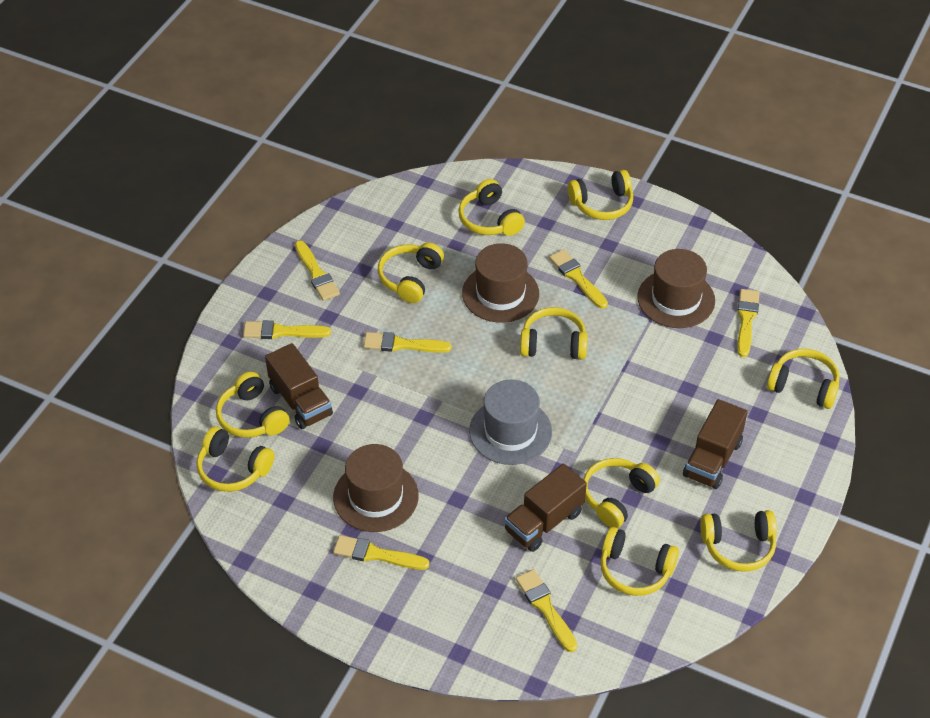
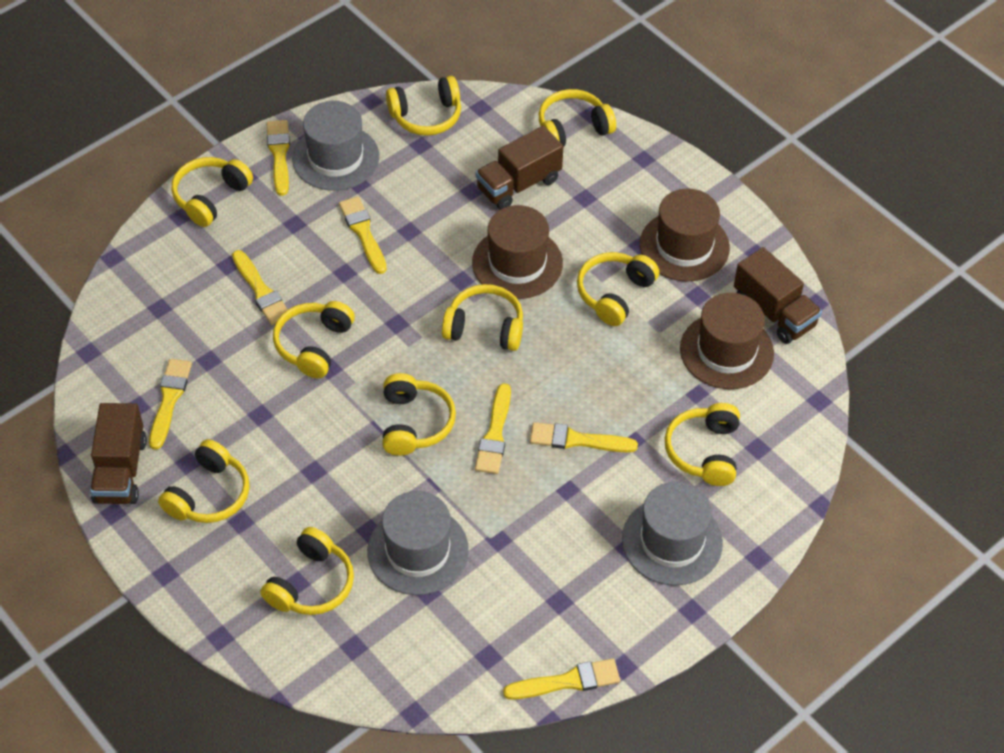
grey hat: 1 -> 3

